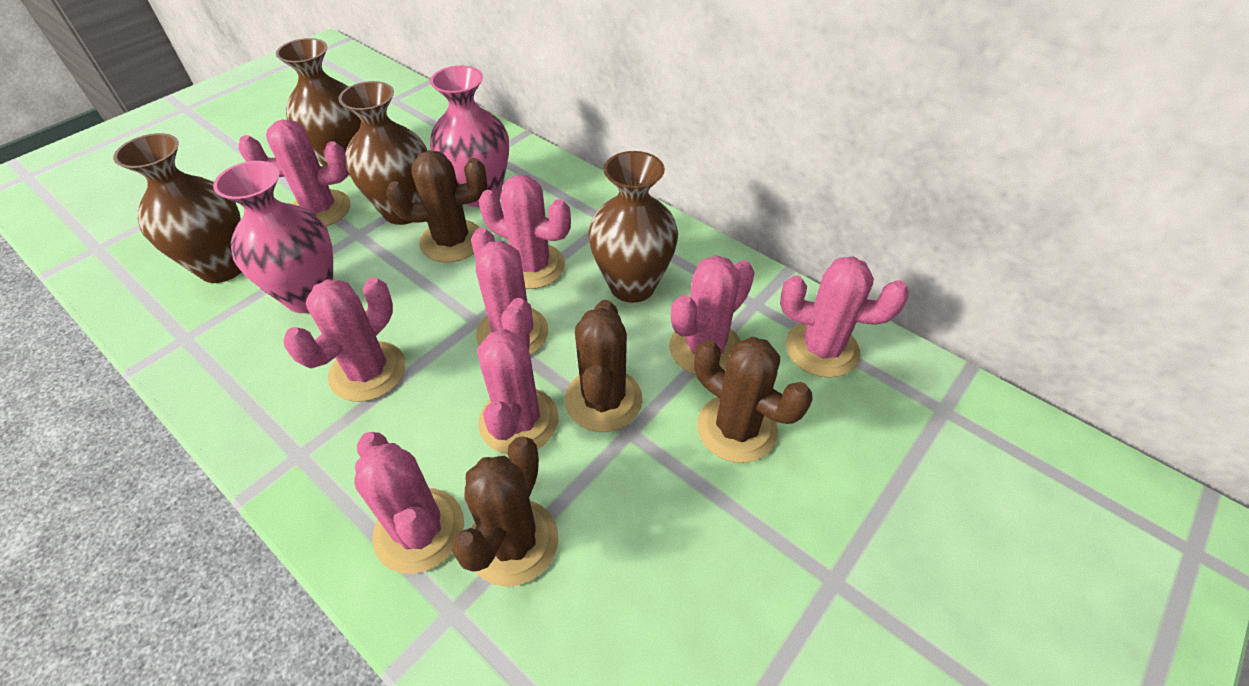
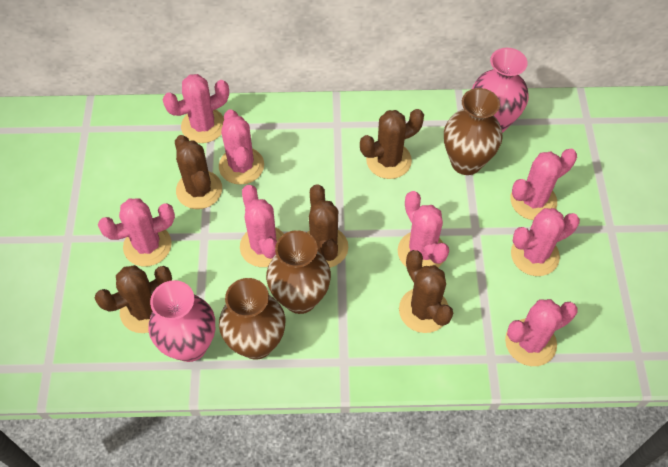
brown cactus: 4 -> 5
brown vase: 4 -> 3

